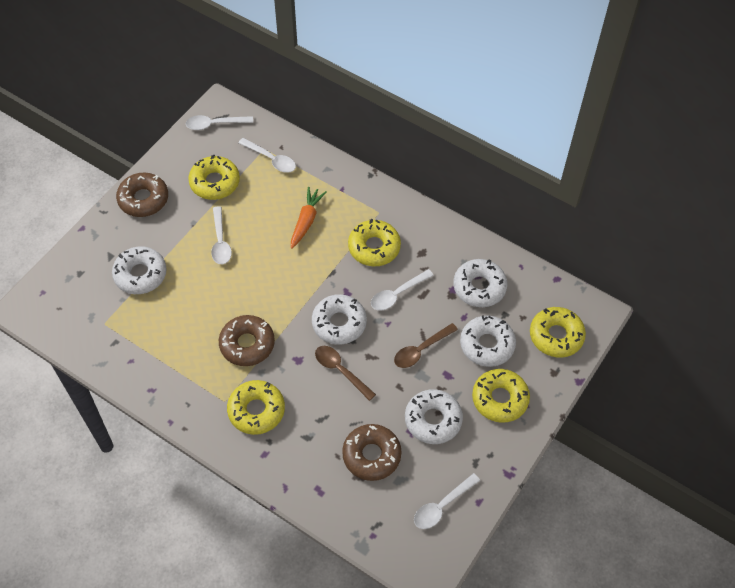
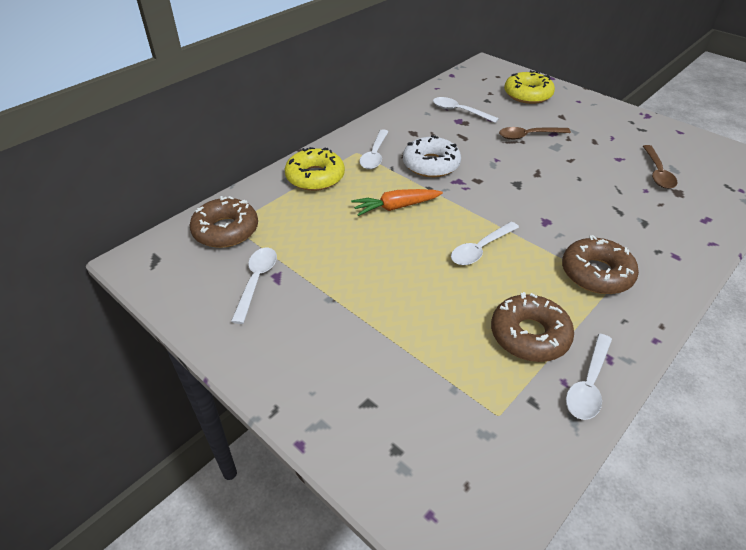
white donut: 5 -> 1
yellow donut: 5 -> 2

